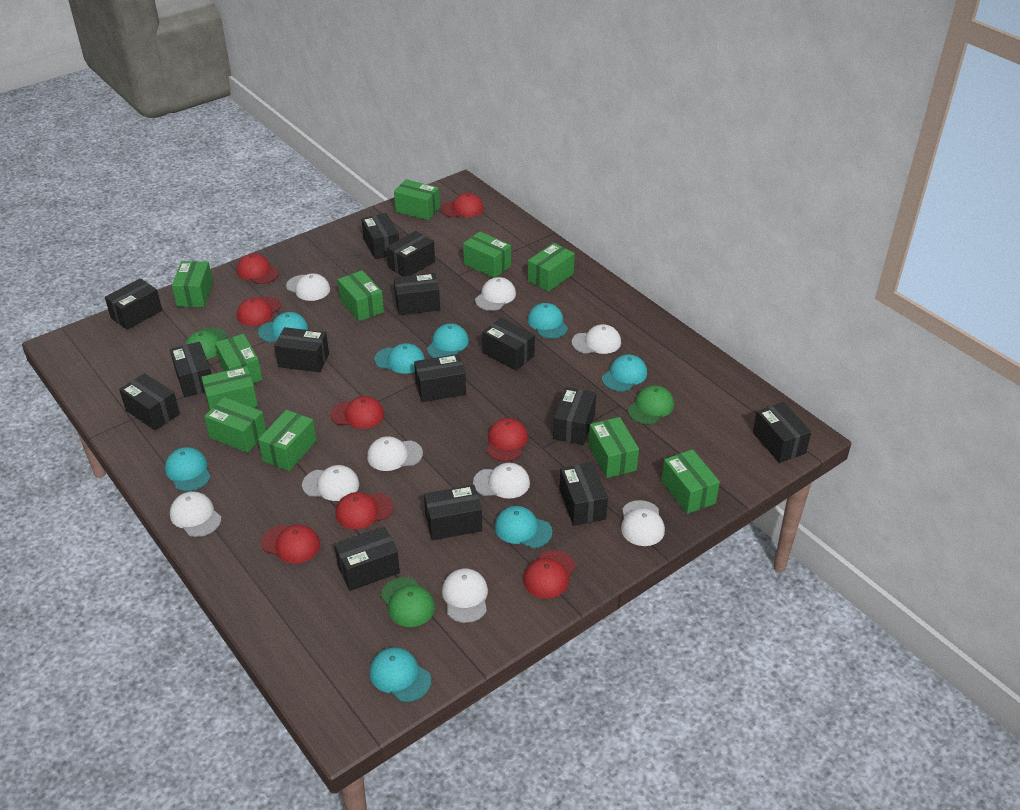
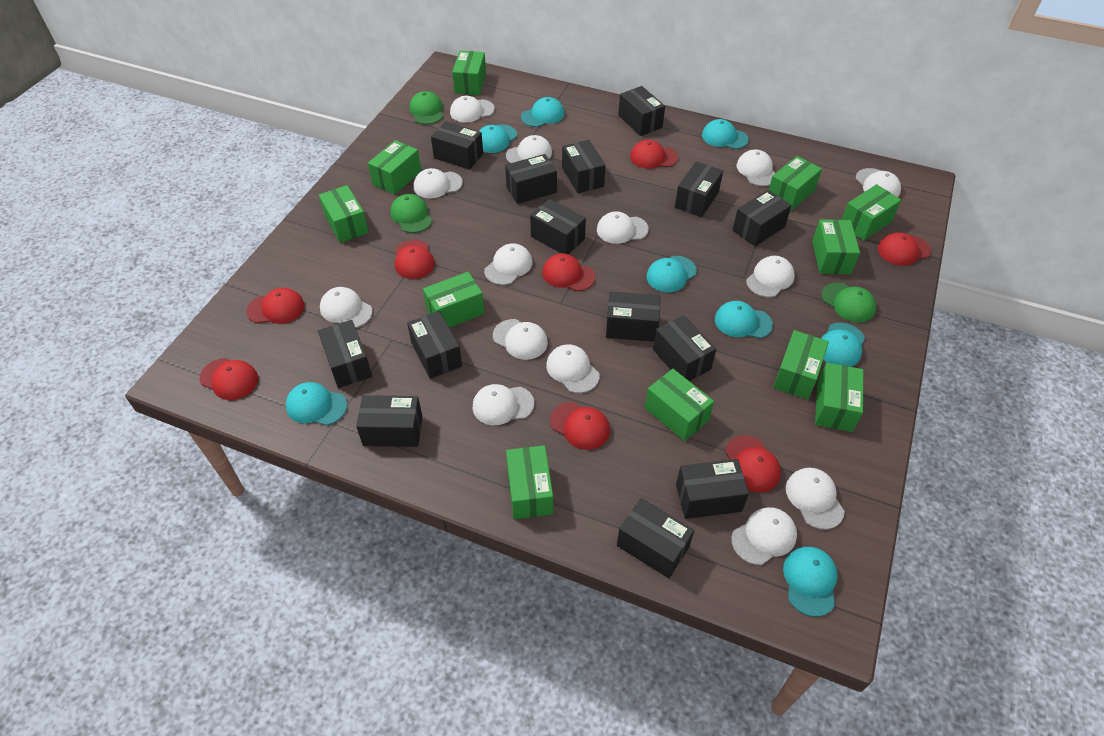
white cap: 9 -> 14

